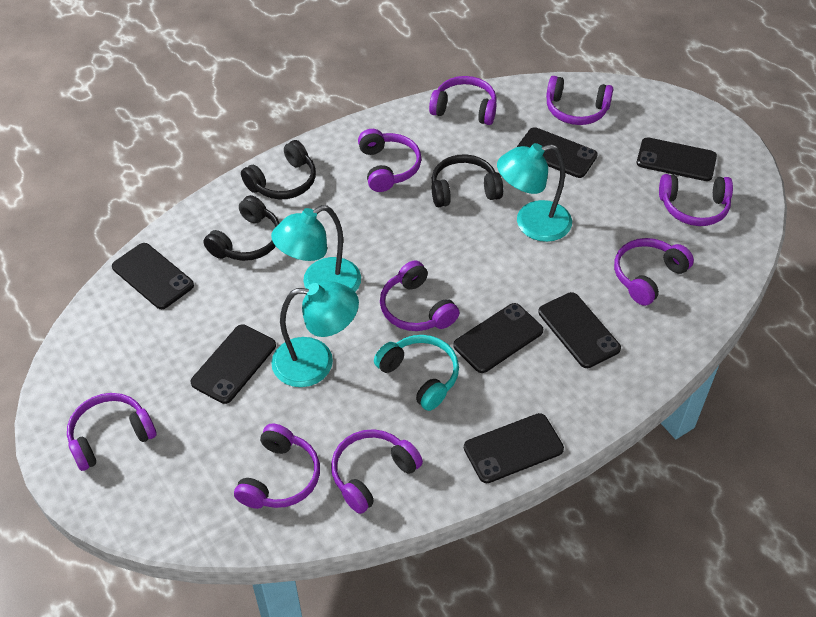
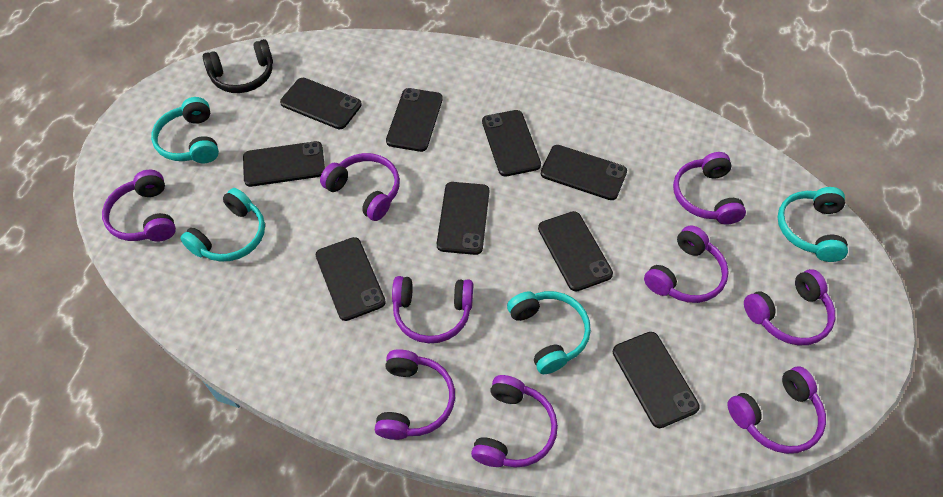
black headphones: 3 -> 1
black phone: 7 -> 9
turquoise headphones: 1 -> 4
turquoise lamp: 3 -> 0

